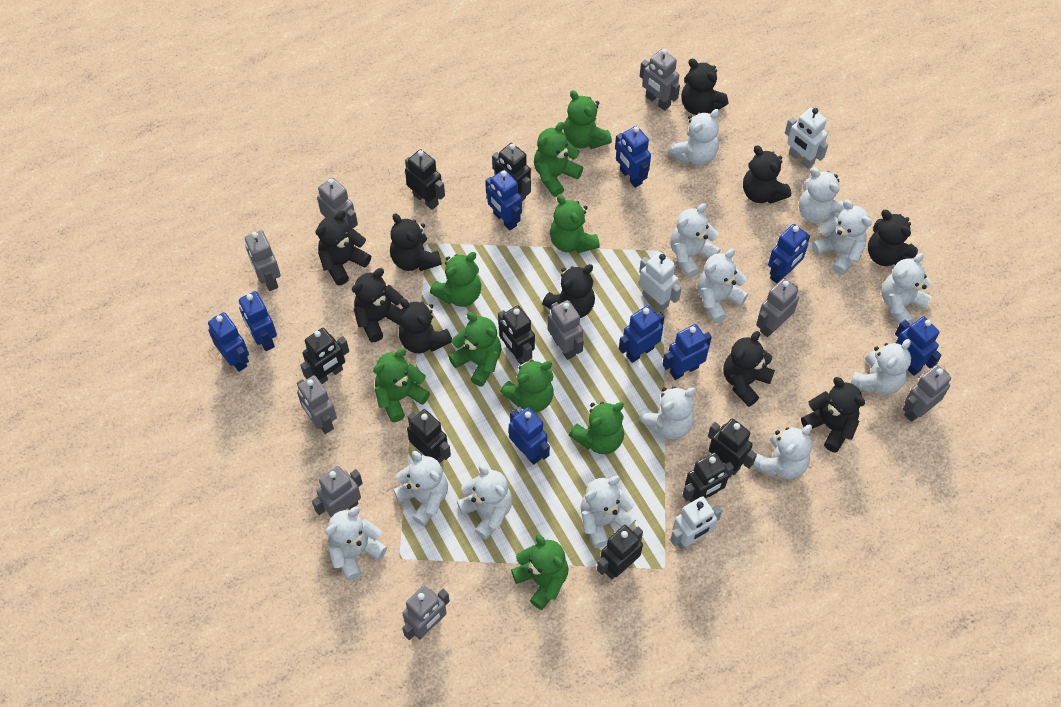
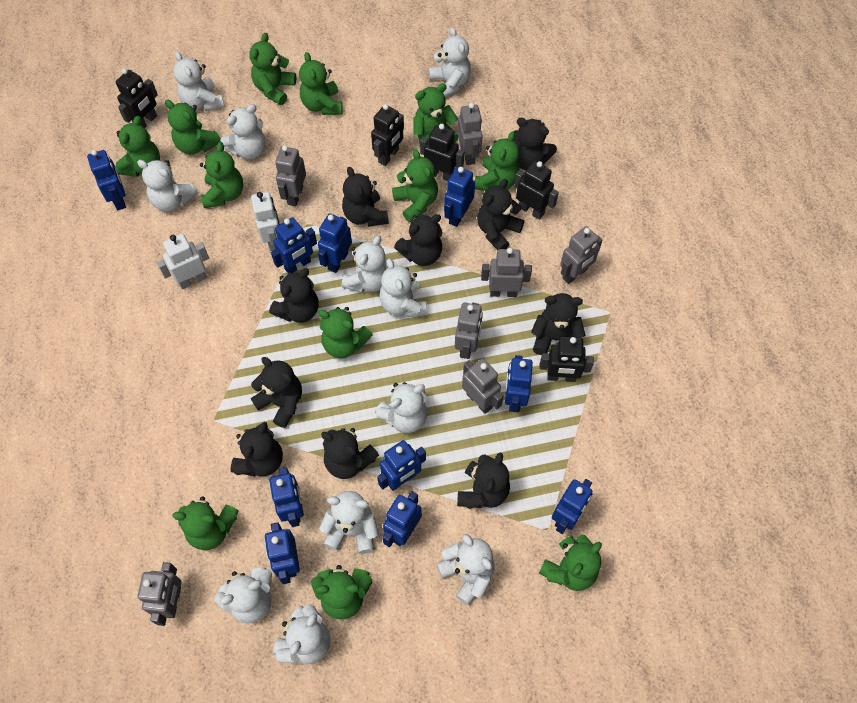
black robot: 8 -> 5
blue robot: 9 -> 10
green teddy bear: 9 -> 12
grey robot: 9 -> 7
white robot: 3 -> 2
white teddy bear: 13 -> 11

